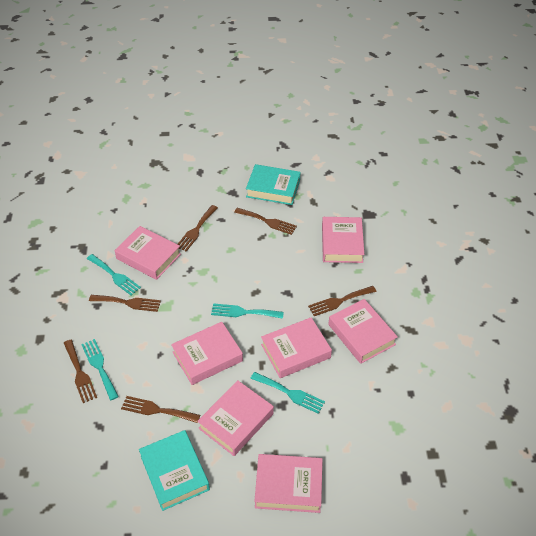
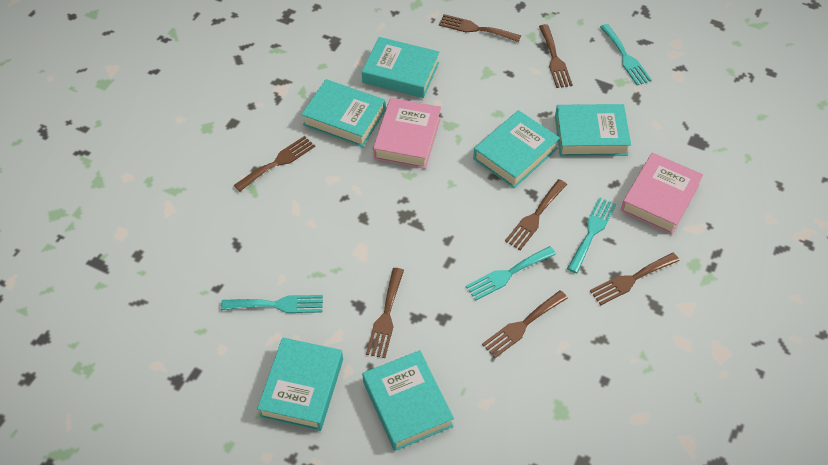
brown fork: 6 -> 7
pink book: 7 -> 2
turquoise book: 2 -> 6

